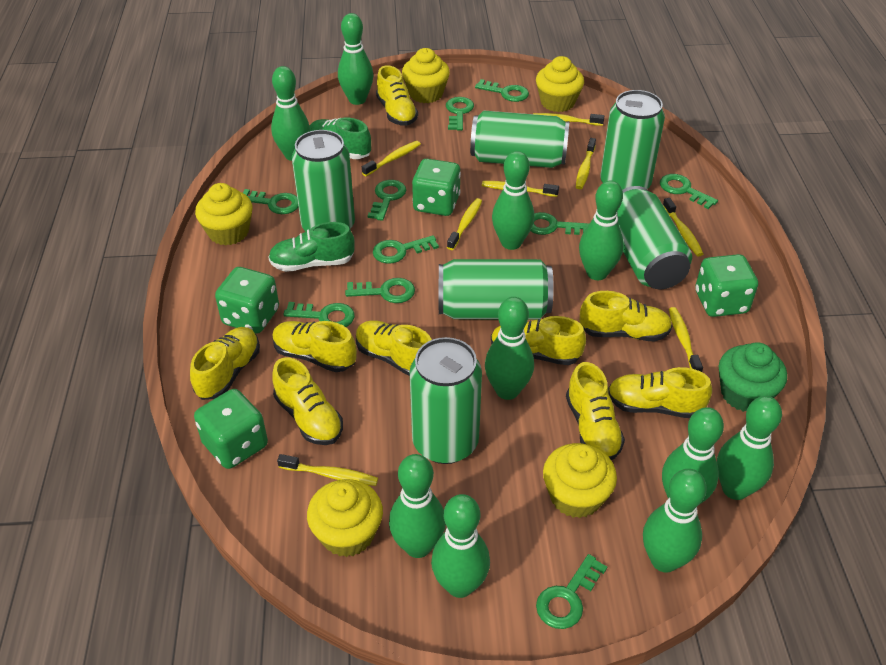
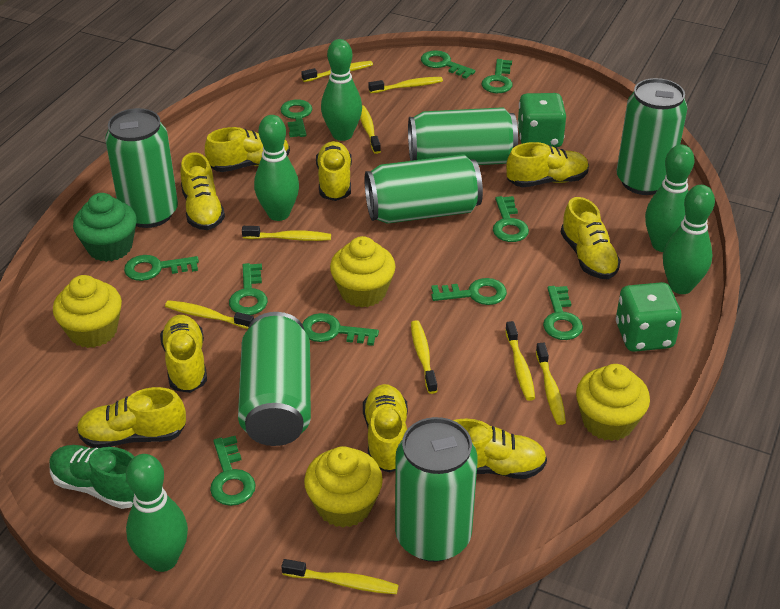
green bowling pin: 10 -> 5
green dice: 4 -> 2
green shoe: 2 -> 1
yellow cupcake: 5 -> 4
yellow toothbrush: 8 -> 9

